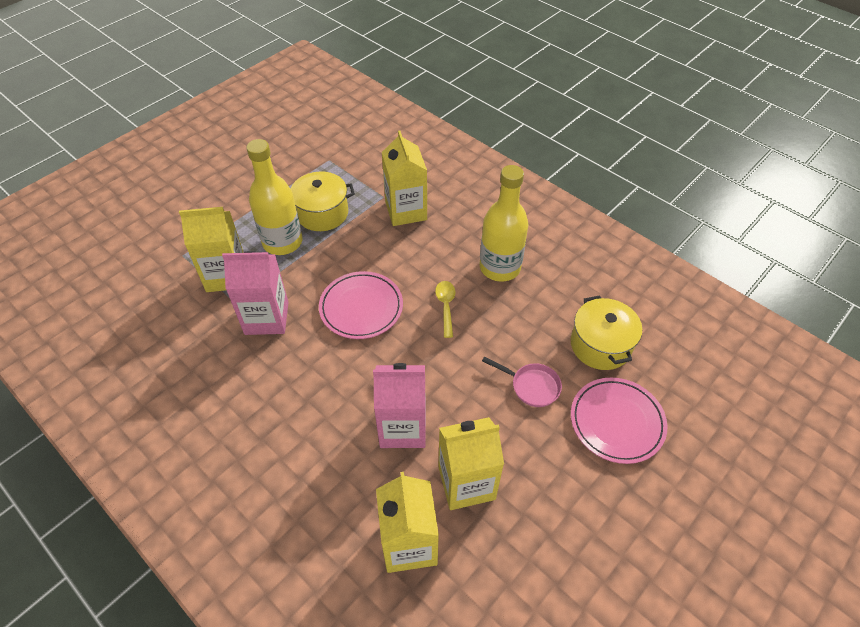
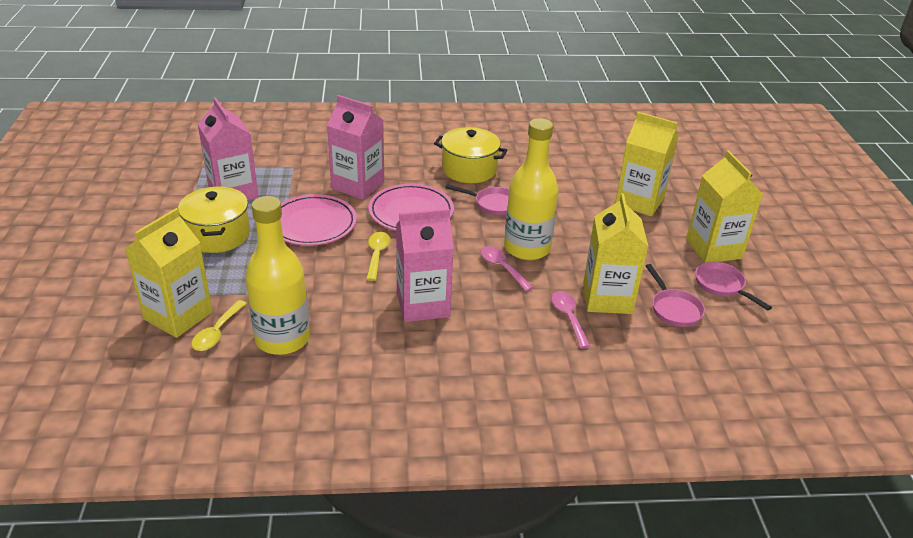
pink carton: 2 -> 3
pink pan: 1 -> 3
pink spoon: 0 -> 2
yellow spoon: 1 -> 2

